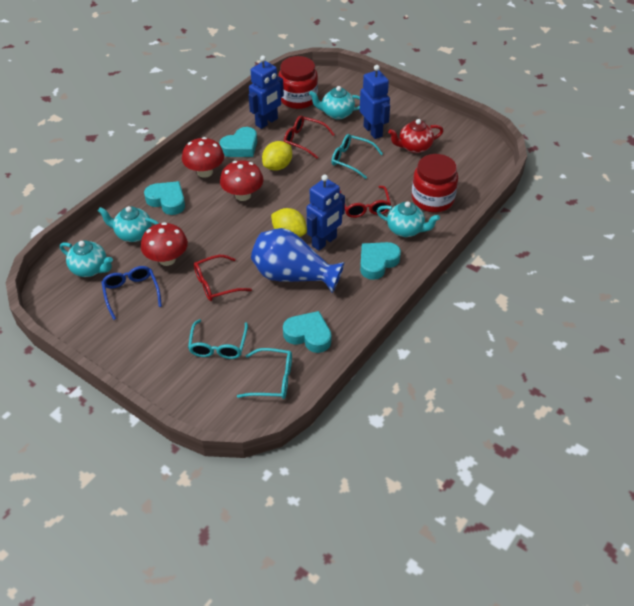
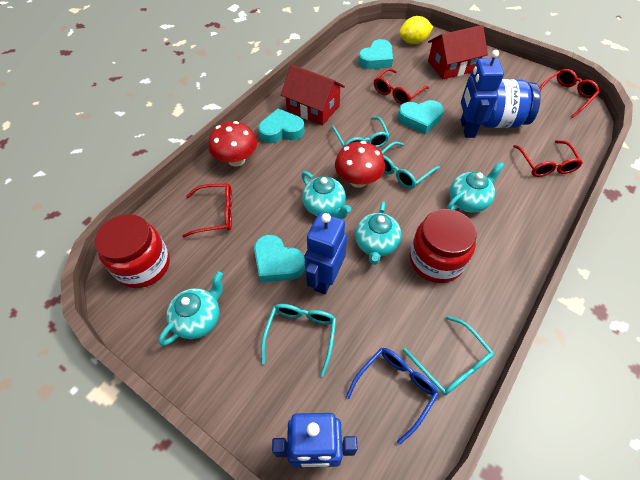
blue jar: 0 -> 1
blue vase: 1 -> 0
red glasses: 3 -> 4
red house: 0 -> 2
red mushroom: 3 -> 2
red teapot: 1 -> 0
turquoise glasses: 3 -> 4
yellow lemon: 2 -> 1

